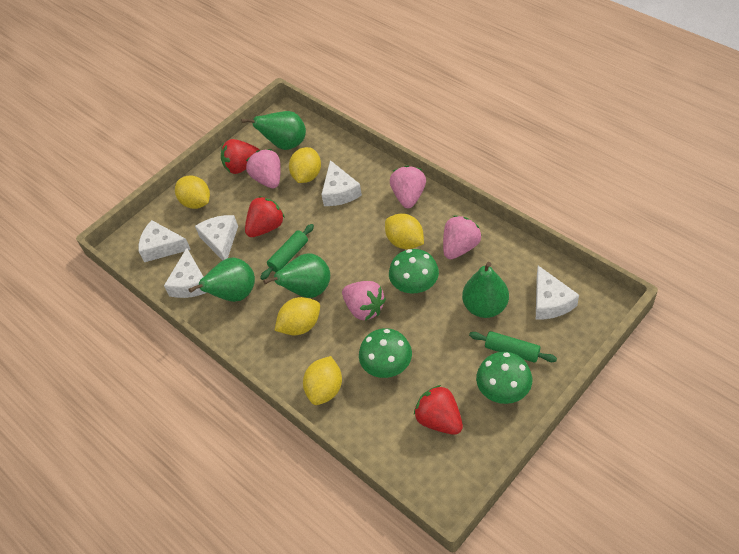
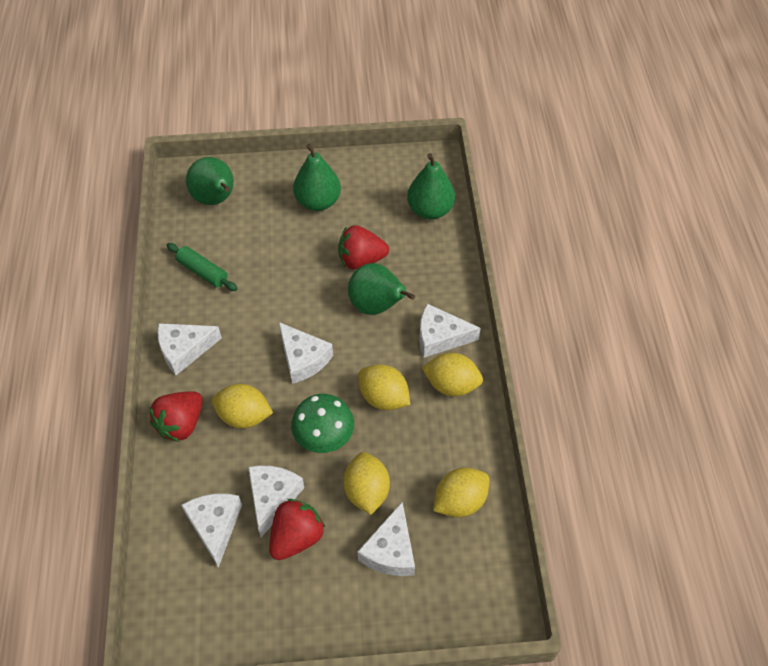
green mushroom: 3 -> 1
green rolling pin: 2 -> 1
pink strawberry: 4 -> 0
white cheese: 5 -> 6

